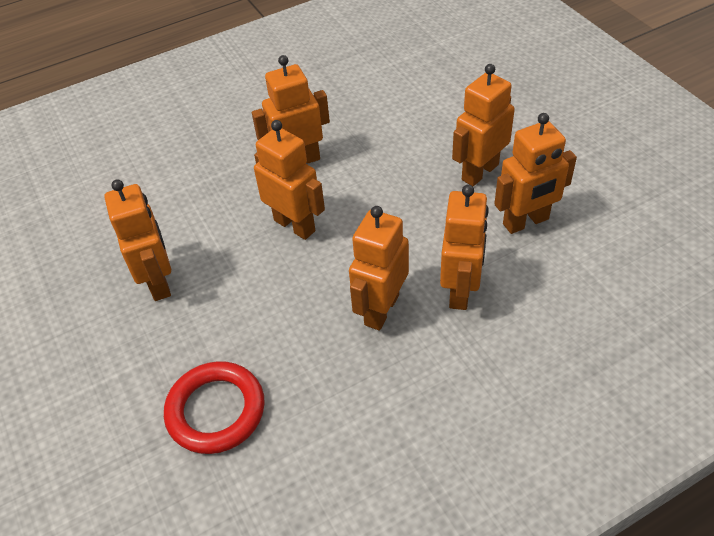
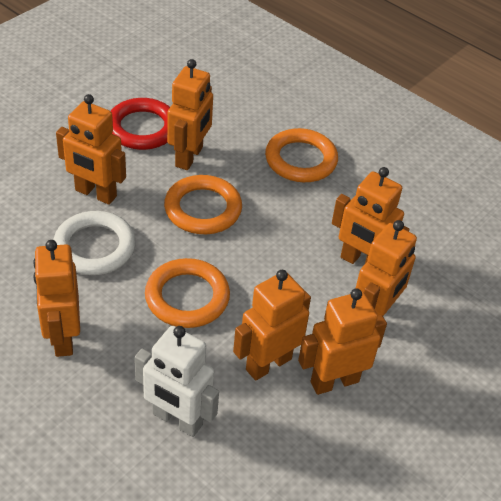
orange ring: 0 -> 3
white ring: 0 -> 1
white robot: 0 -> 1

